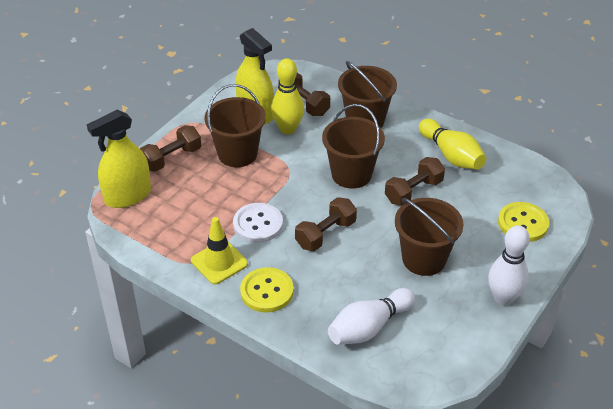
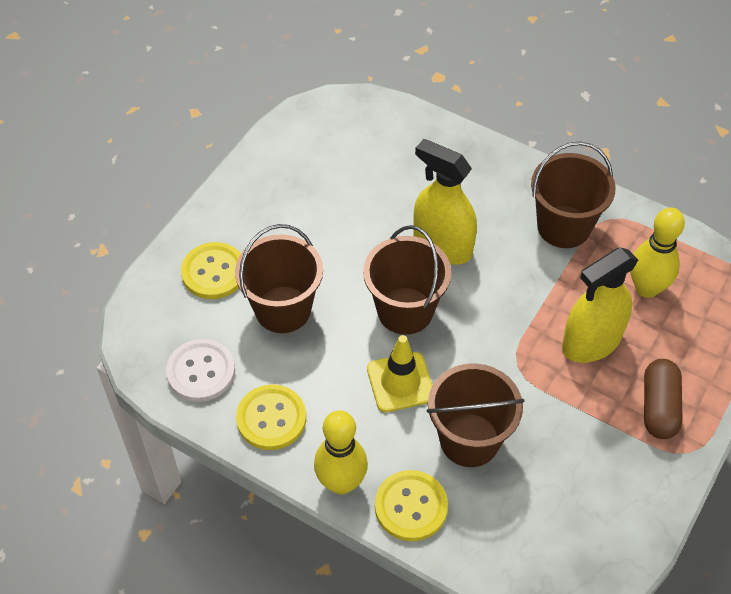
brown capsule: 0 -> 1
brown dumbbell: 4 -> 0
white bowling pin: 2 -> 0
yellow button: 2 -> 3

